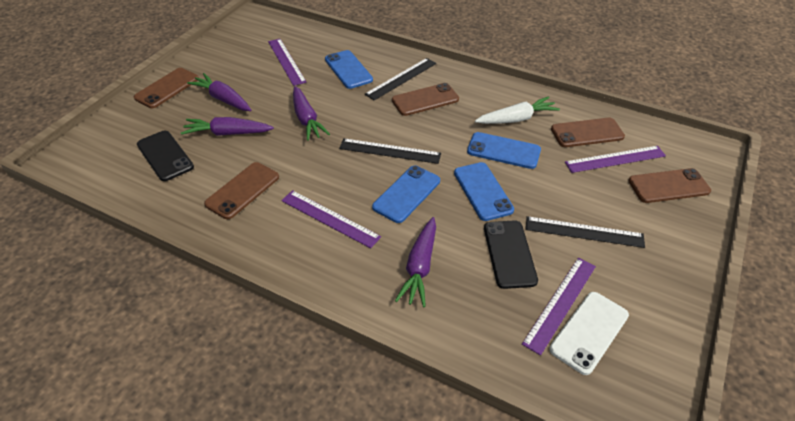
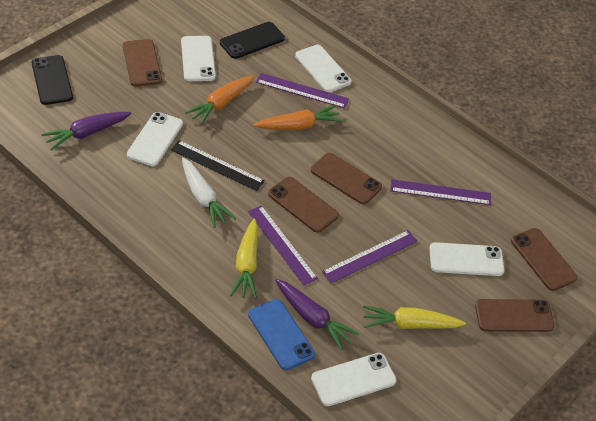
black ruler: 3 -> 1
blue phone: 4 -> 1
orange carrot: 0 -> 2
purple carrot: 4 -> 2
white phone: 1 -> 5
yellow carrot: 0 -> 2

